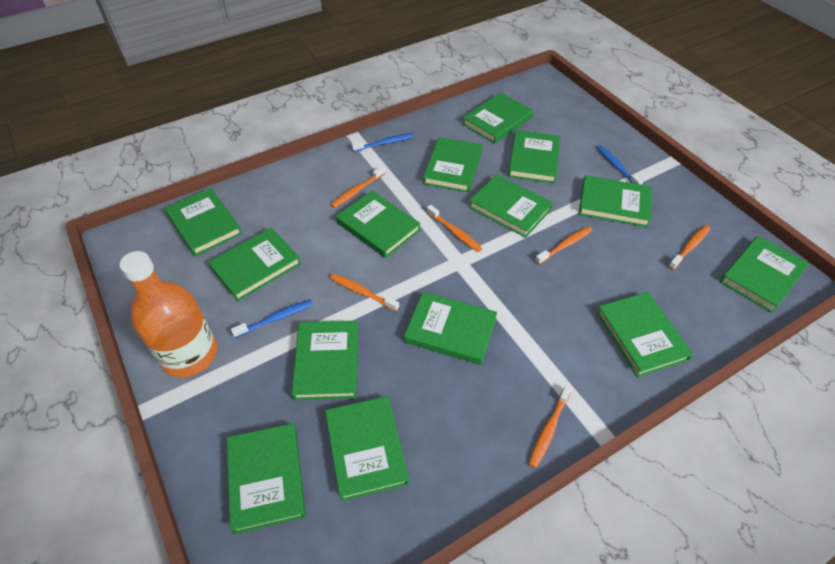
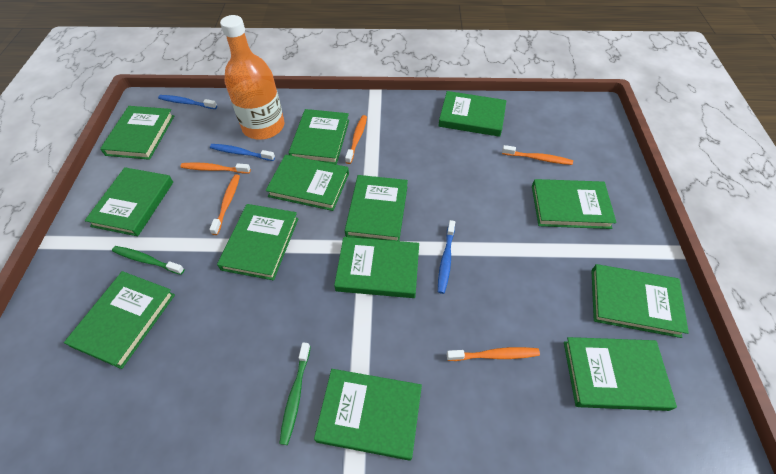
green book: 14 -> 13
green toothbrush: 0 -> 2
orange toothbrush: 6 -> 5

